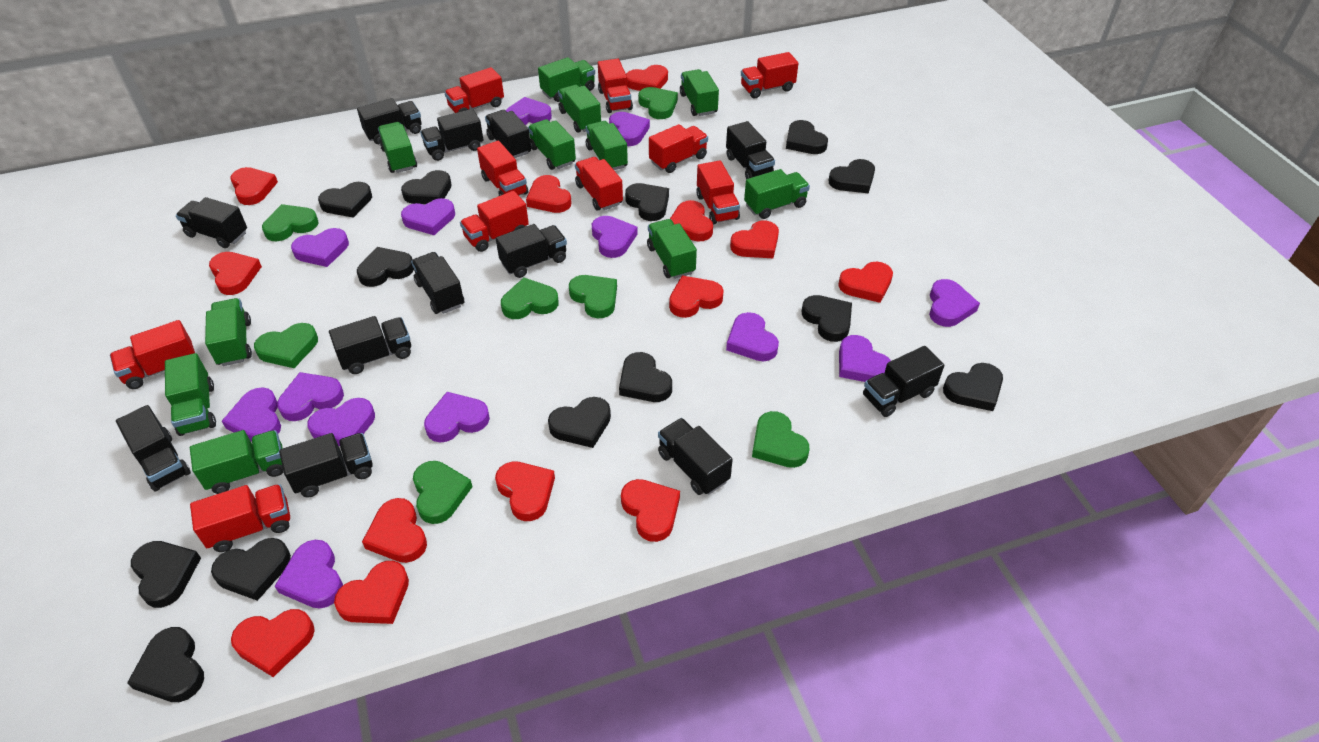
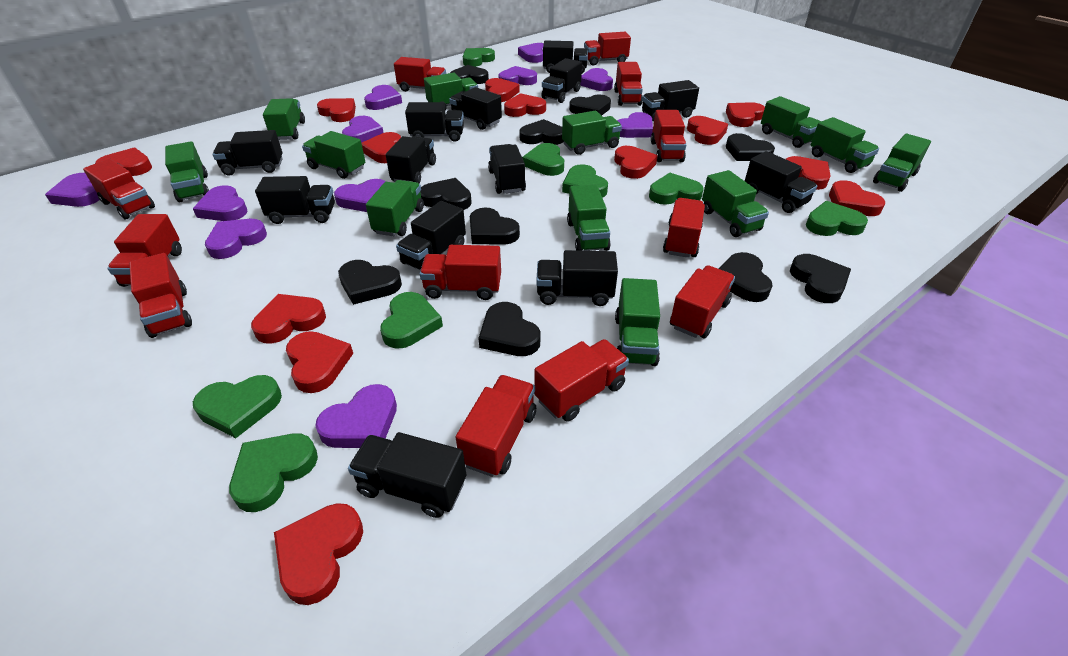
black heart: 13 -> 10
black truck: 12 -> 13
green heart: 7 -> 8
green truck: 11 -> 12
purple heart: 13 -> 11
red truck: 10 -> 12

